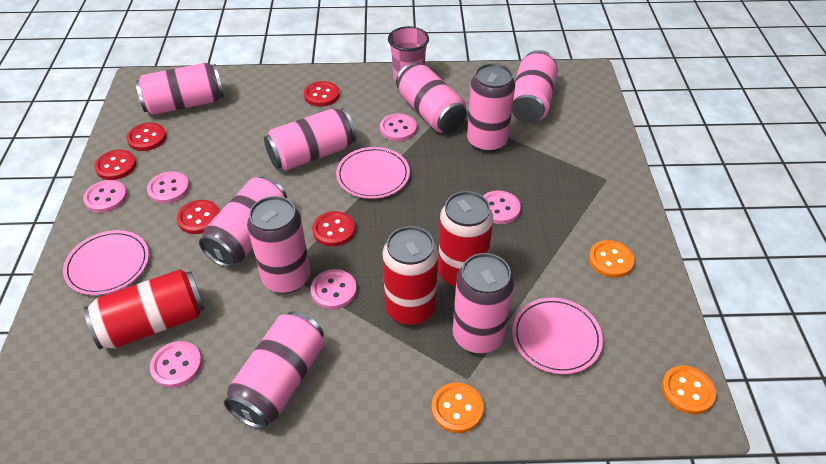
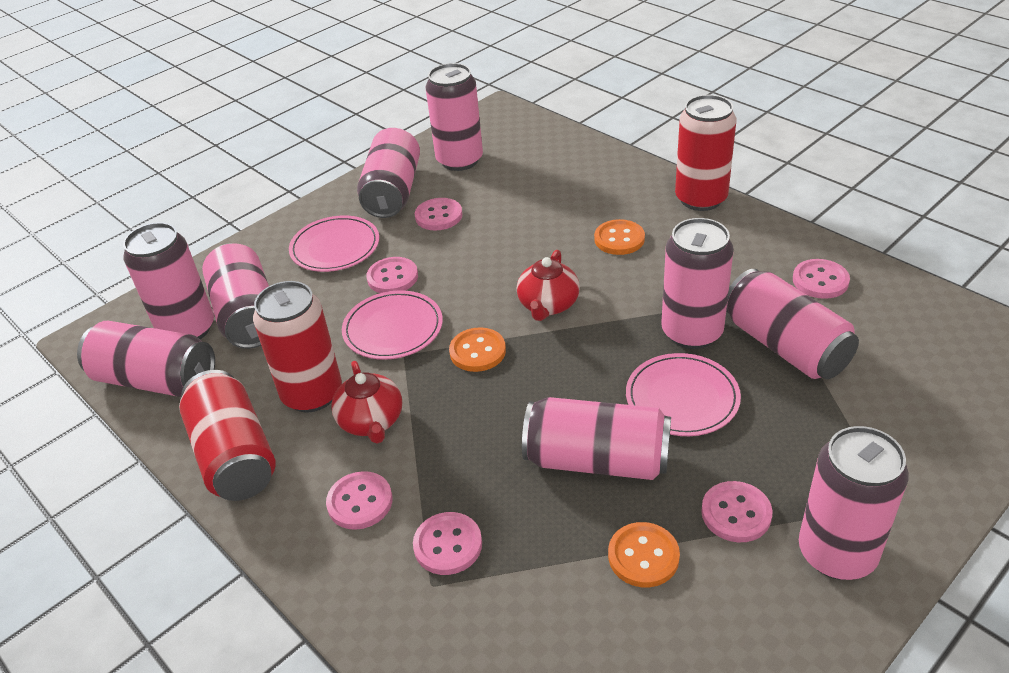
pink cup: 1 -> 0
red button: 5 -> 0
red teapot: 0 -> 2

